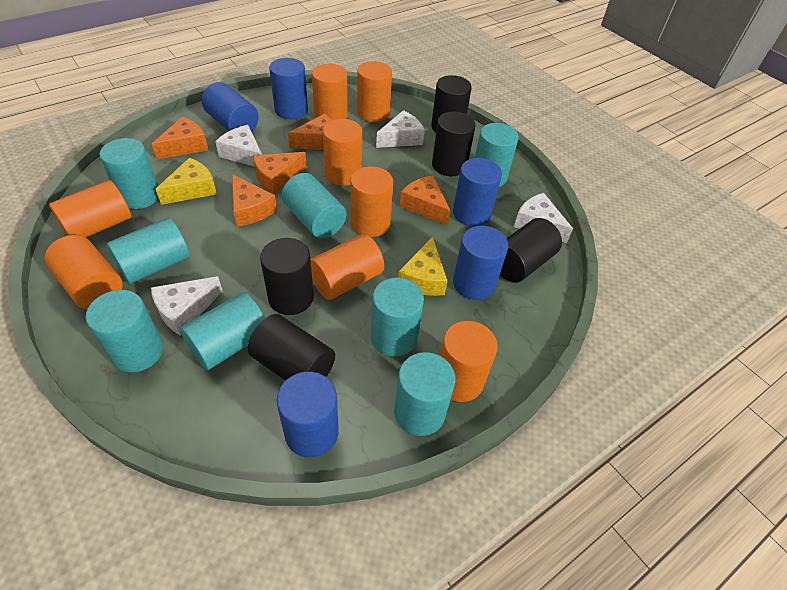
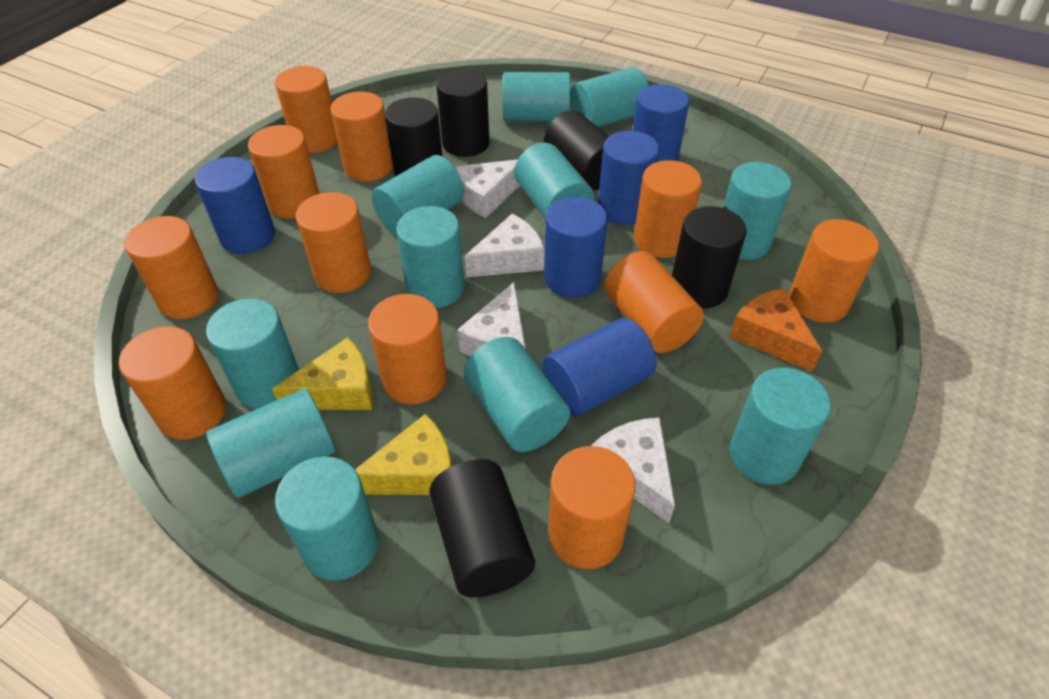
orange cheese: 5 -> 1
orange cylinder: 8 -> 11
turquoise cylinder: 8 -> 11

